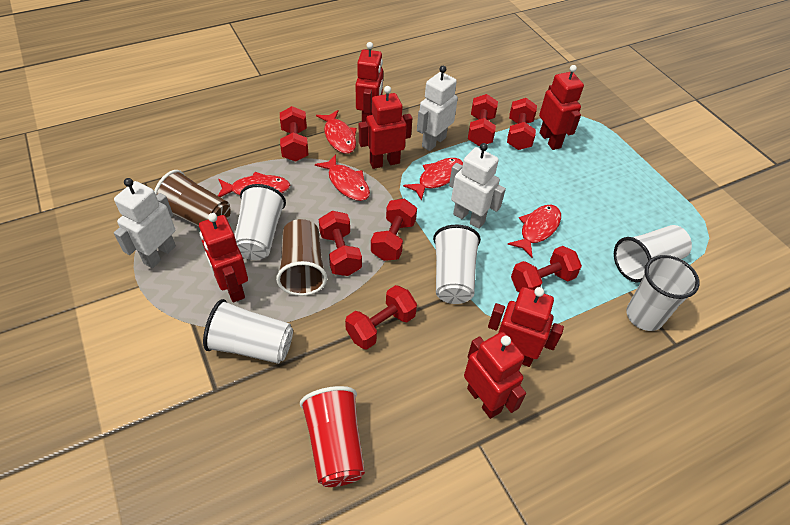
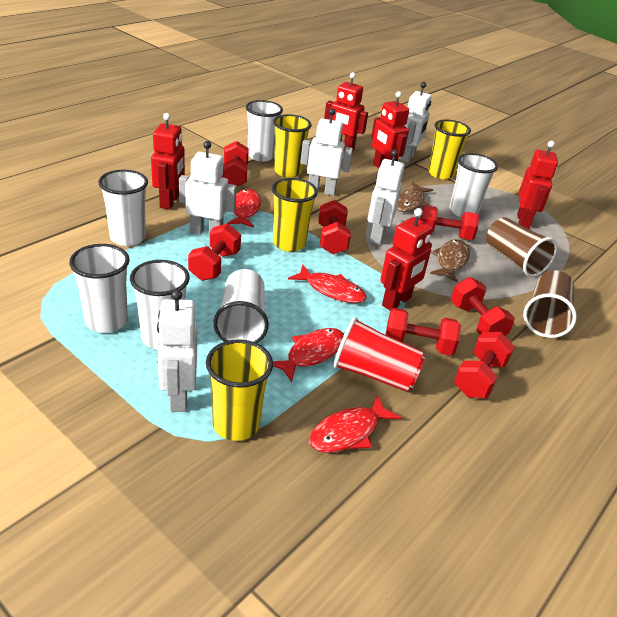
brown fish: 0 -> 2
red fish: 5 -> 4
red robot: 6 -> 5
white cup: 5 -> 6
white robot: 3 -> 5
yellow cup: 0 -> 4

